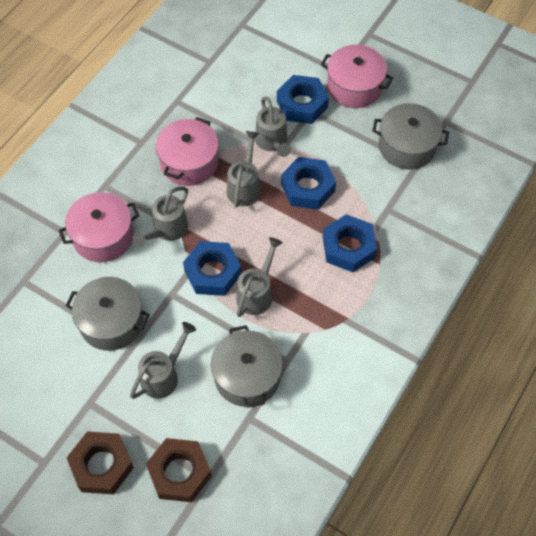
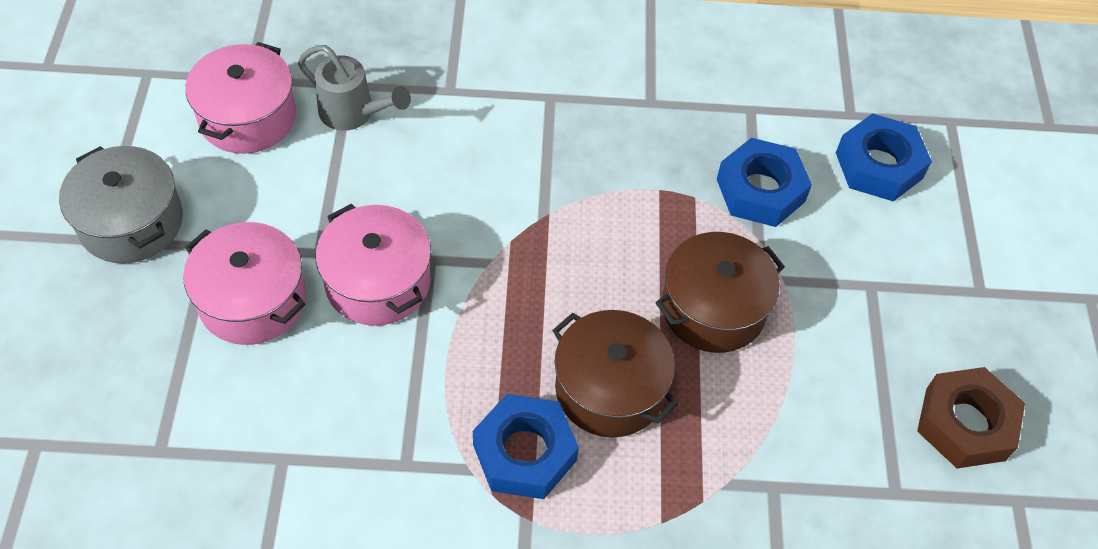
blue nut: 4 -> 3
brown nut: 2 -> 1
brown pot: 0 -> 2
grey pot: 3 -> 1
grey watering can: 5 -> 1

